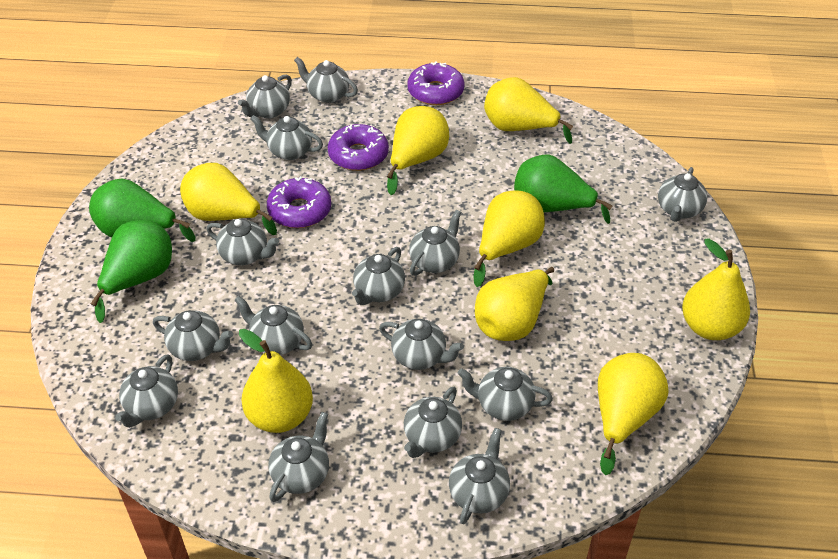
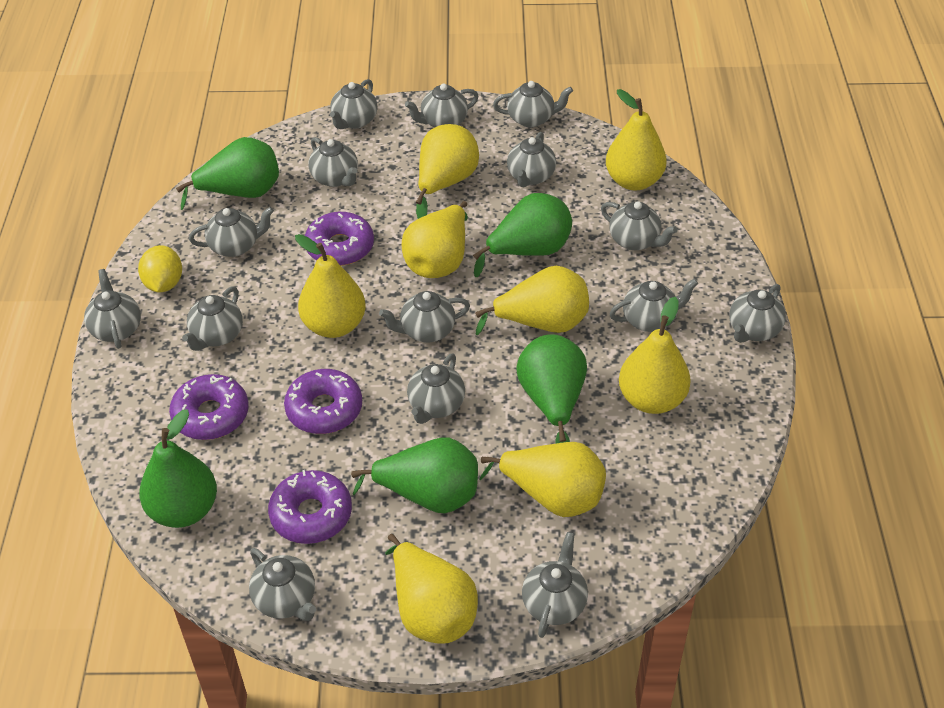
green pear: 3 -> 5
purple donut: 3 -> 4
yellow lemon: 0 -> 1

